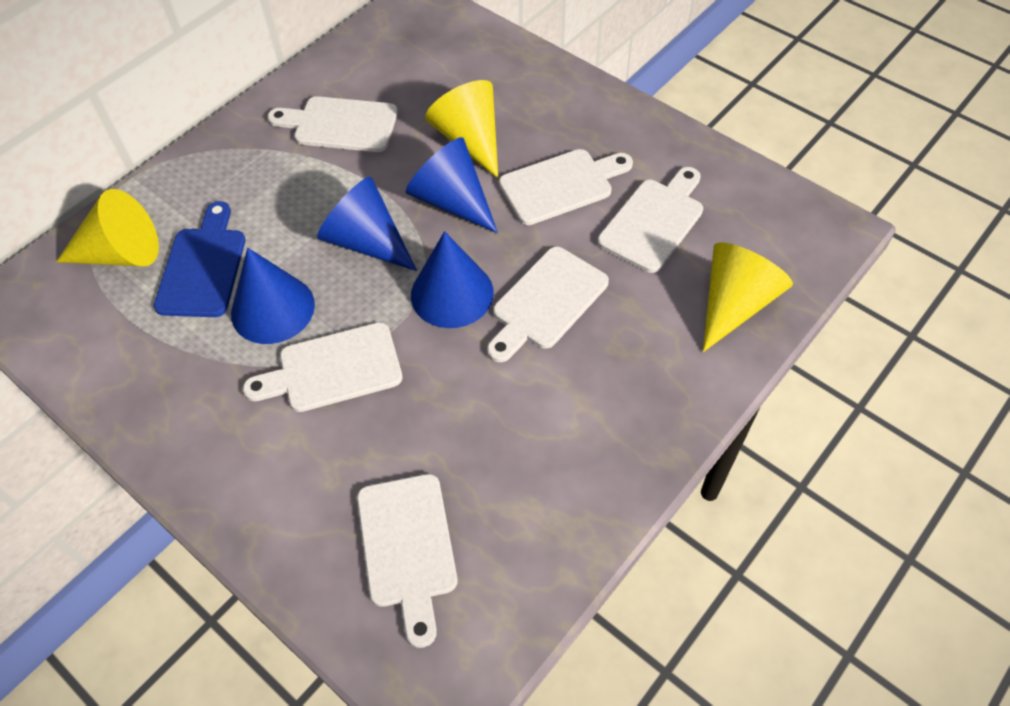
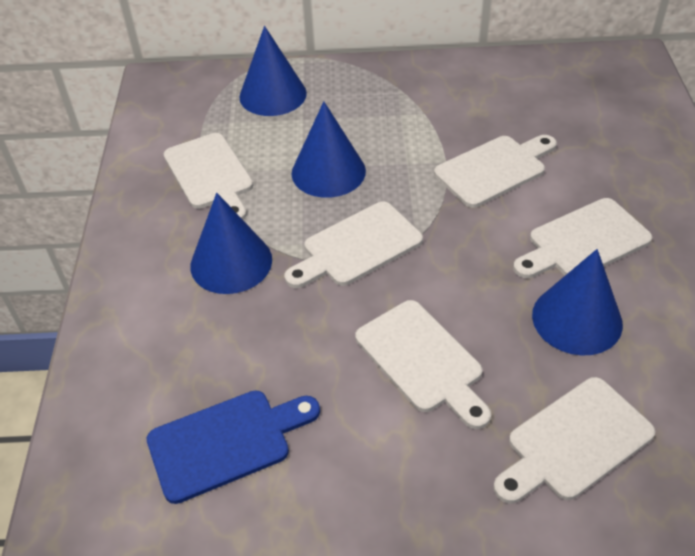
yellow cone: 3 -> 0

